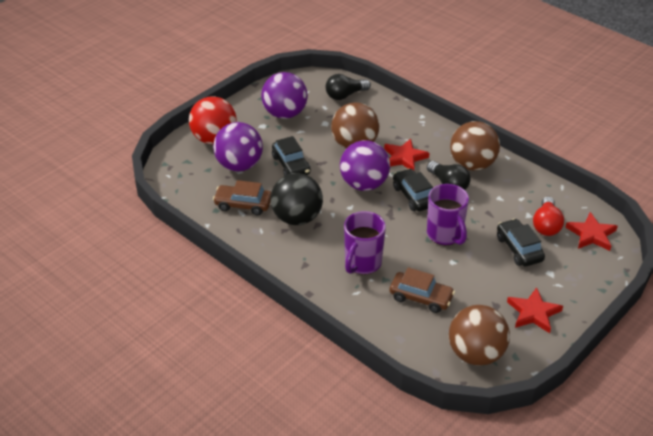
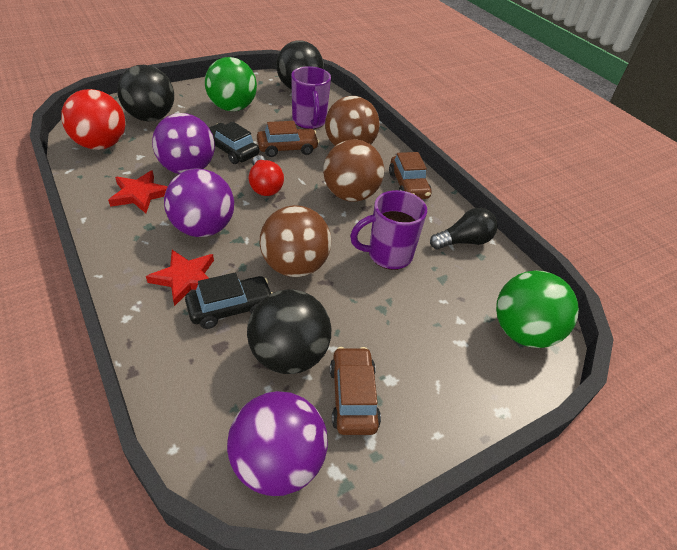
black ball: 1 -> 3
black car: 3 -> 2
black light bulb: 2 -> 1
brown car: 2 -> 3
green ball: 0 -> 2
red star: 3 -> 2

